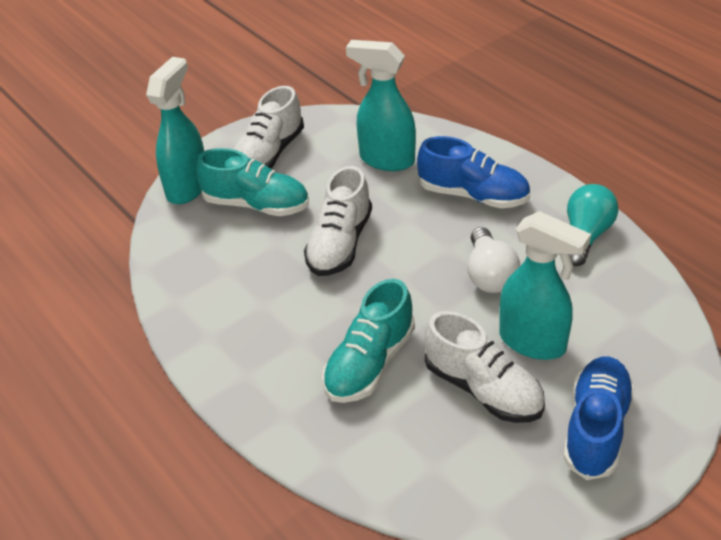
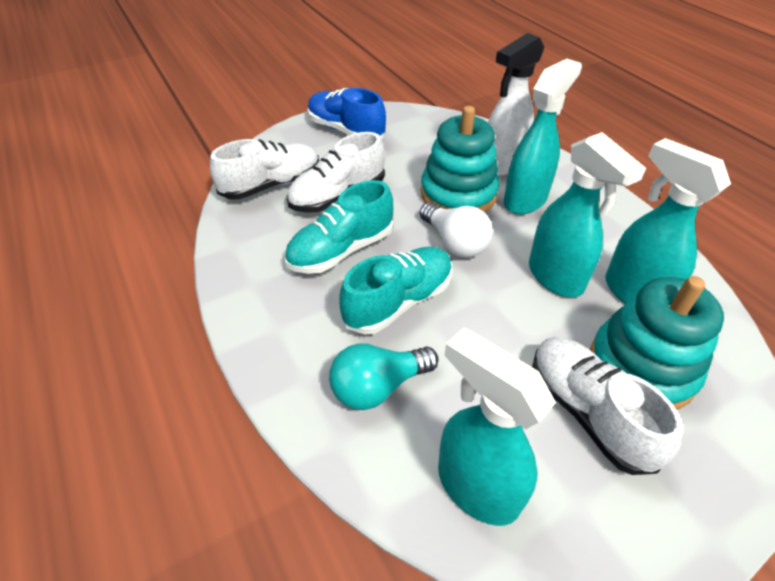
blue shoe: 2 -> 1
turquoise spray bottle: 3 -> 4
turquoise stacking toy: 0 -> 2
white spray bottle: 0 -> 1

